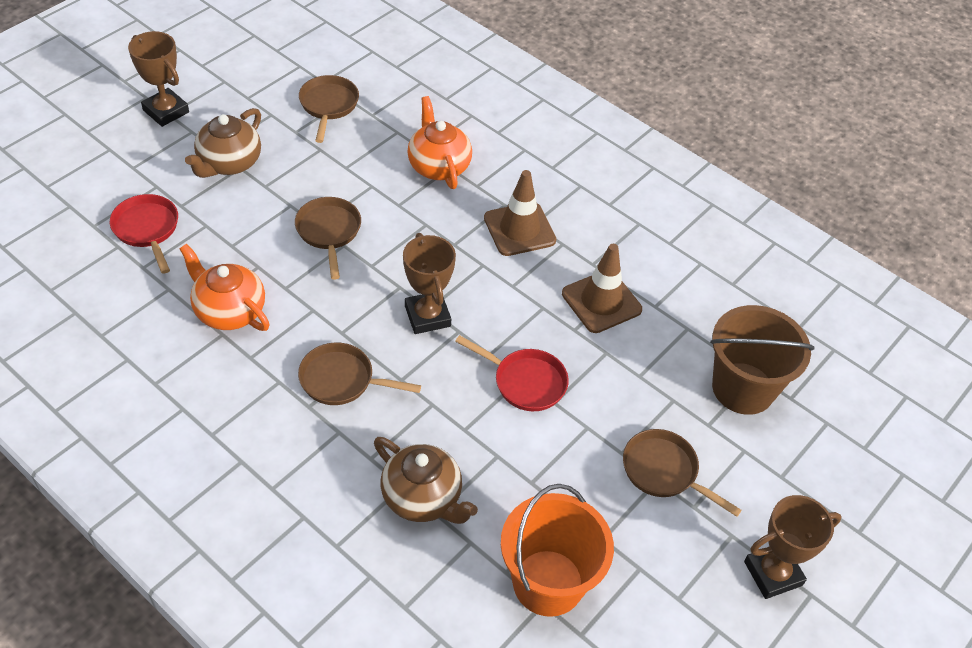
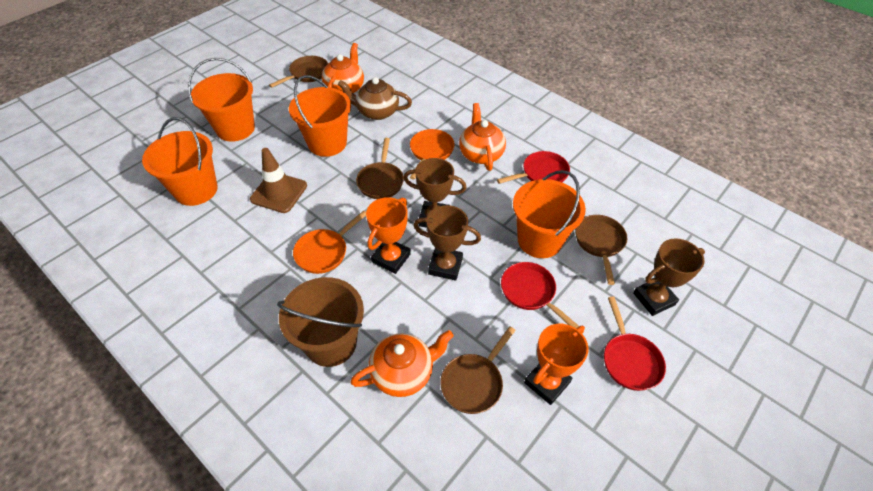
brown teapot: 2 -> 1
brown traffic cone: 2 -> 1
orange bucket: 1 -> 4
orange pan: 0 -> 2
orange teapot: 2 -> 3
orange trophy: 0 -> 2
red pan: 2 -> 3

